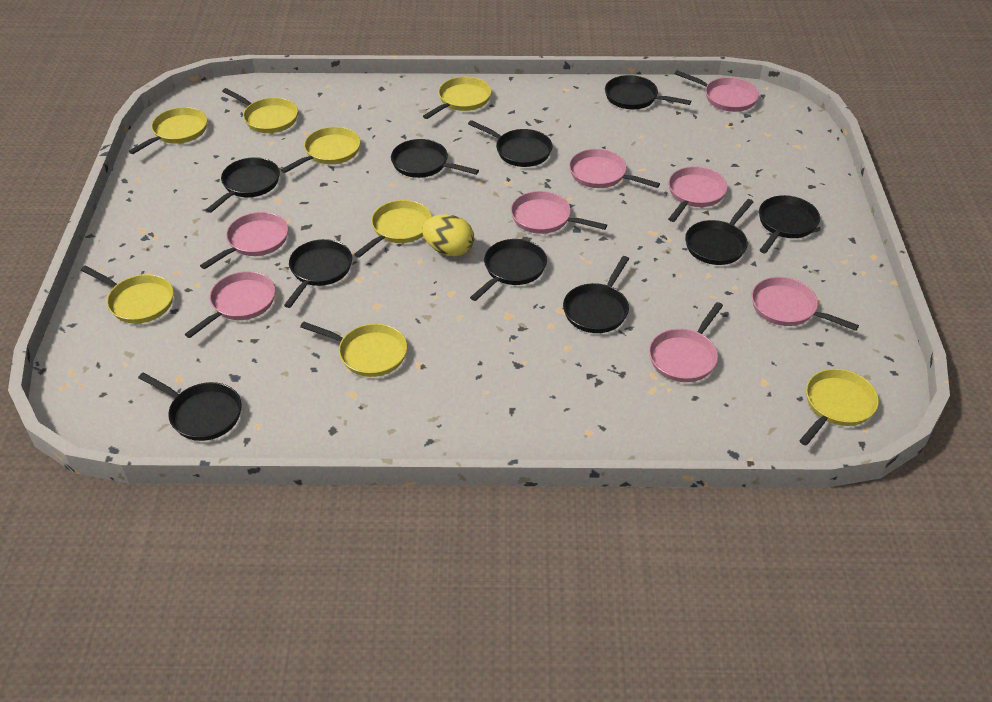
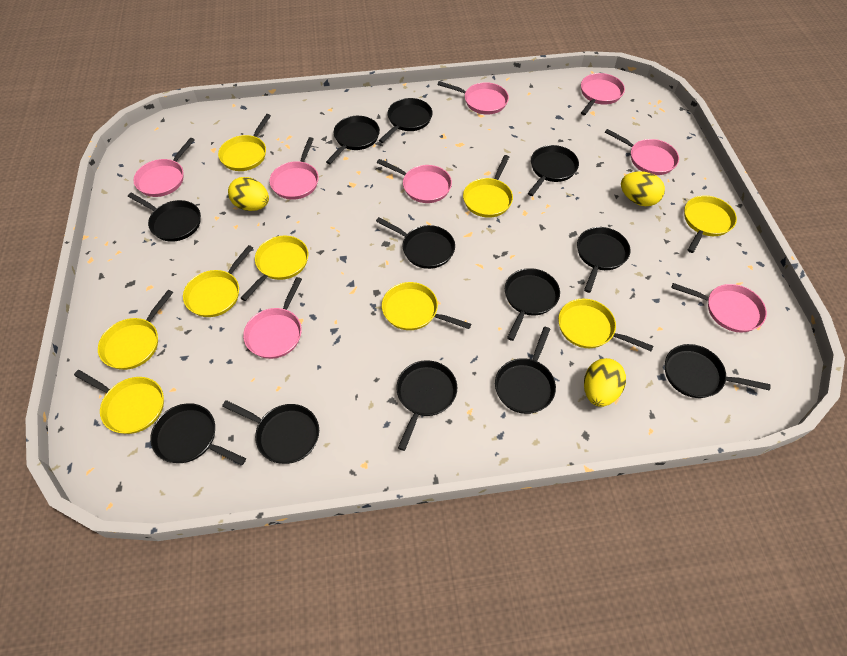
black pan: 10 -> 12
yellow egg: 1 -> 3
yellow pan: 8 -> 9

